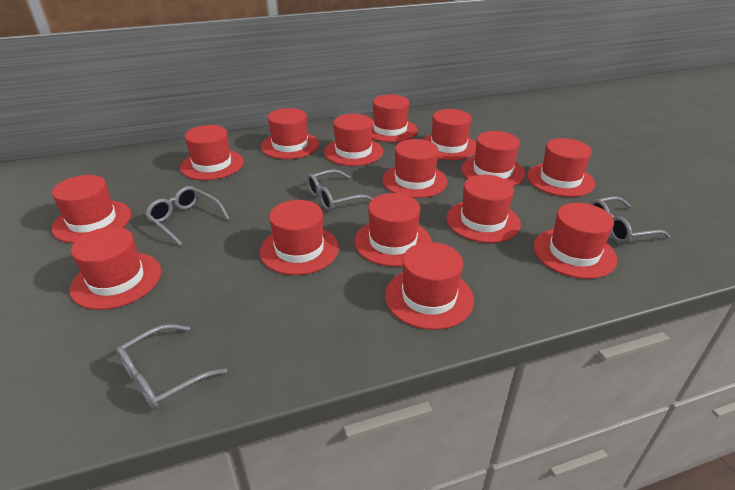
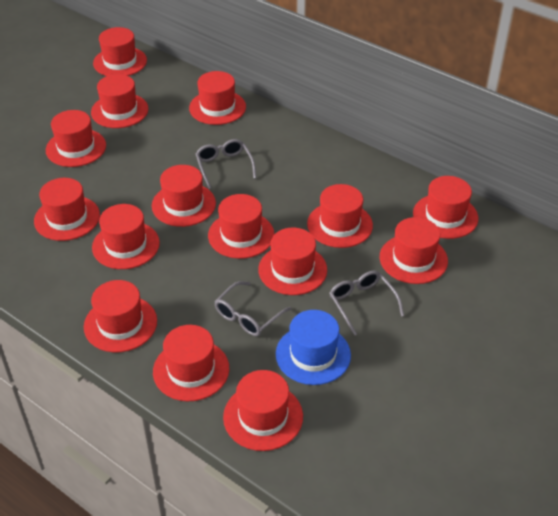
blue hat: 0 -> 1
grey glasses: 4 -> 3

